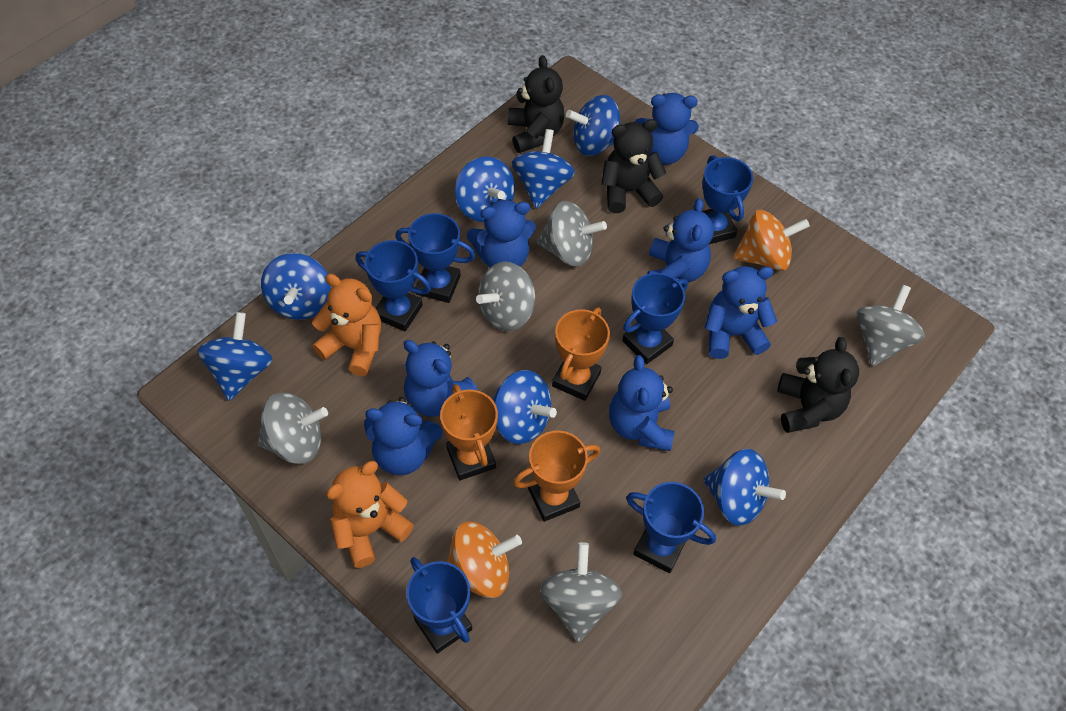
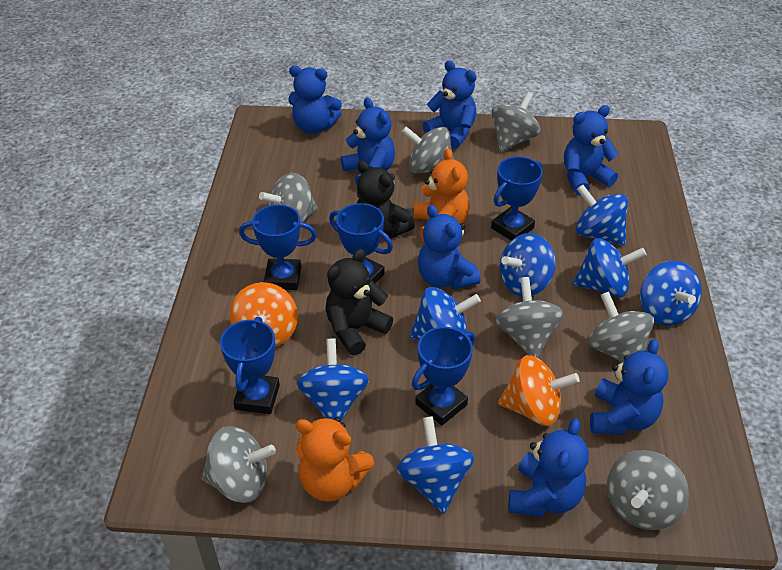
black teddy bear: 3 -> 2
blue trophy: 6 -> 5
grey spinning top: 5 -> 7
orange trophy: 3 -> 0

